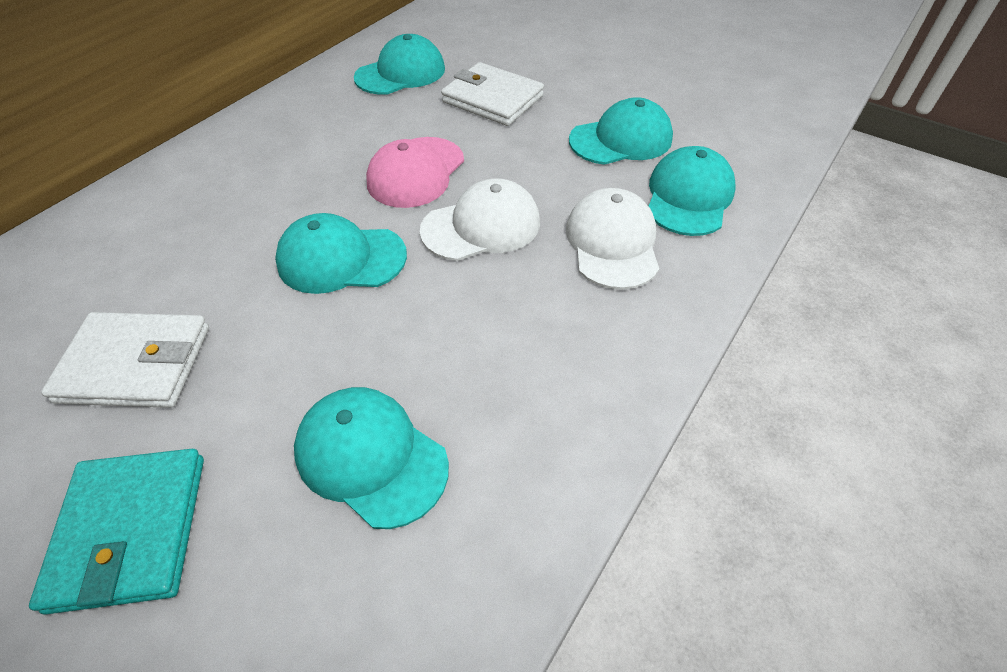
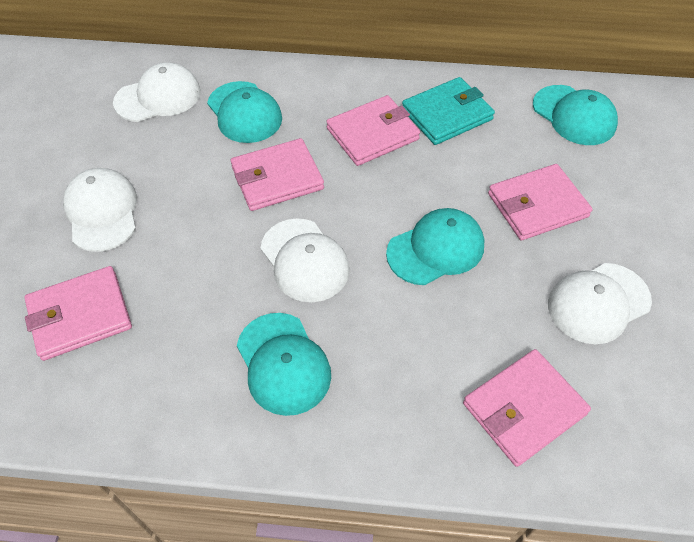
pink cap: 1 -> 0
pink wallet: 0 -> 5
turquoise cap: 5 -> 4
white cap: 2 -> 4
white wallet: 2 -> 0

